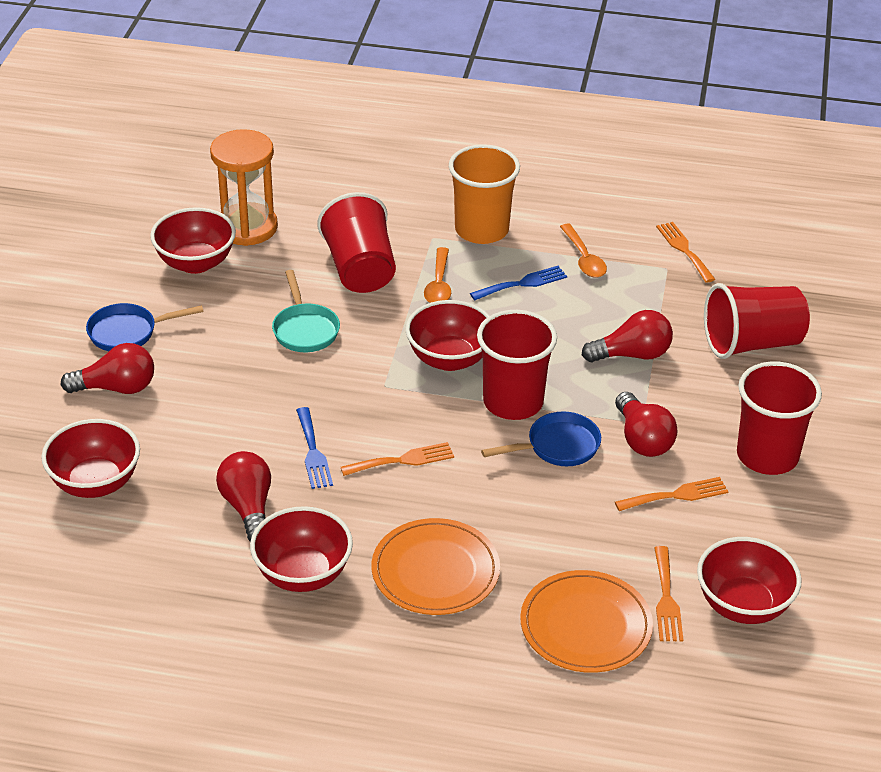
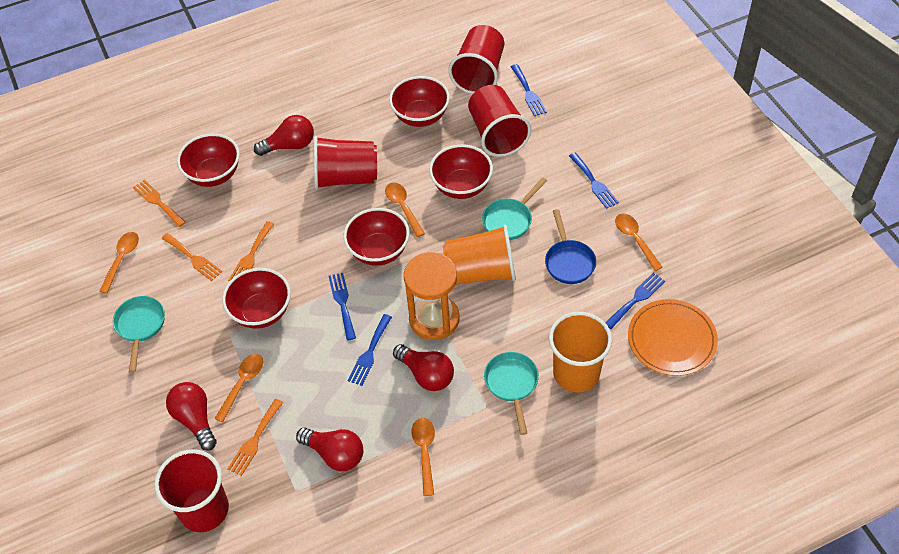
blue fork: 2 -> 5
blue pan: 2 -> 1
orange cup: 1 -> 2
orange plate: 2 -> 1
orange spoon: 2 -> 5
turquoise pan: 1 -> 3

